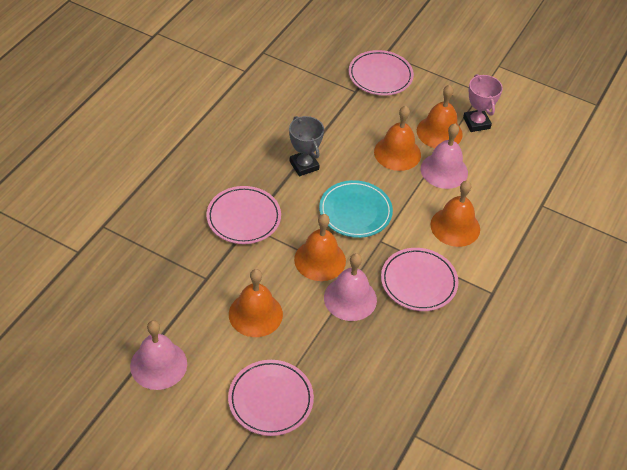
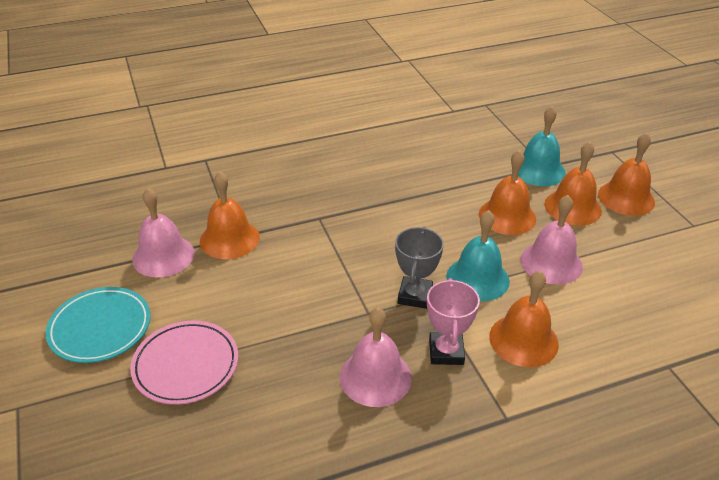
pink plate: 4 -> 1
turquoise bell: 0 -> 2

